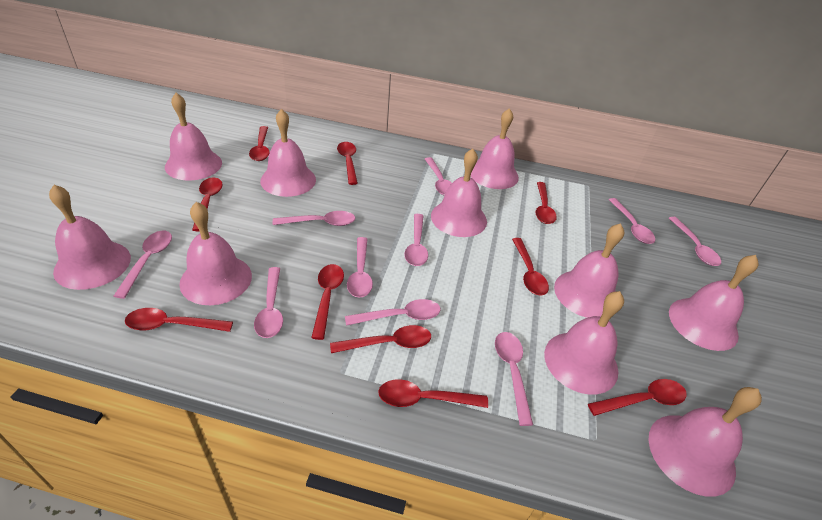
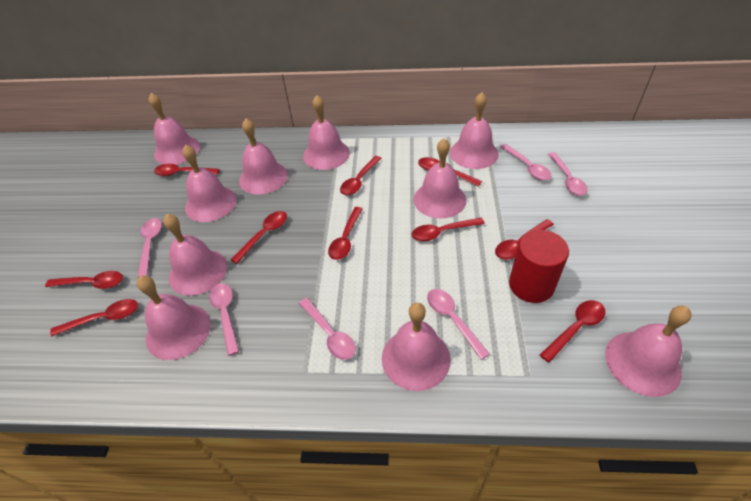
pink spoon: 10 -> 6
red cylinder: 0 -> 1

